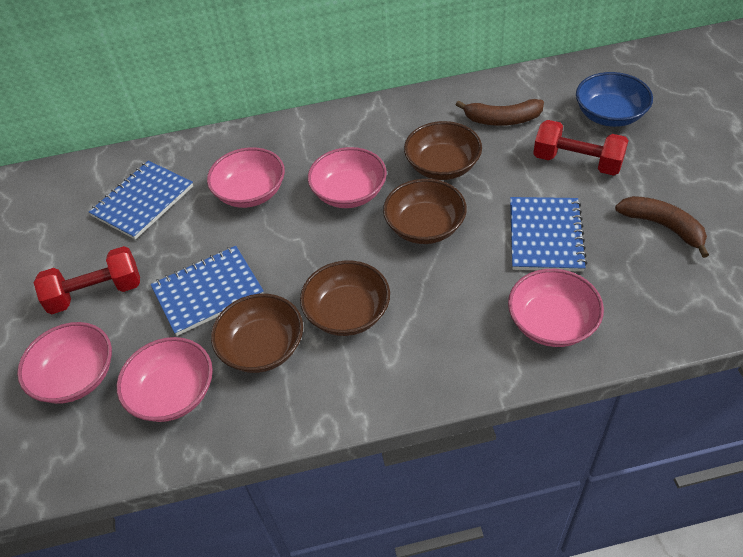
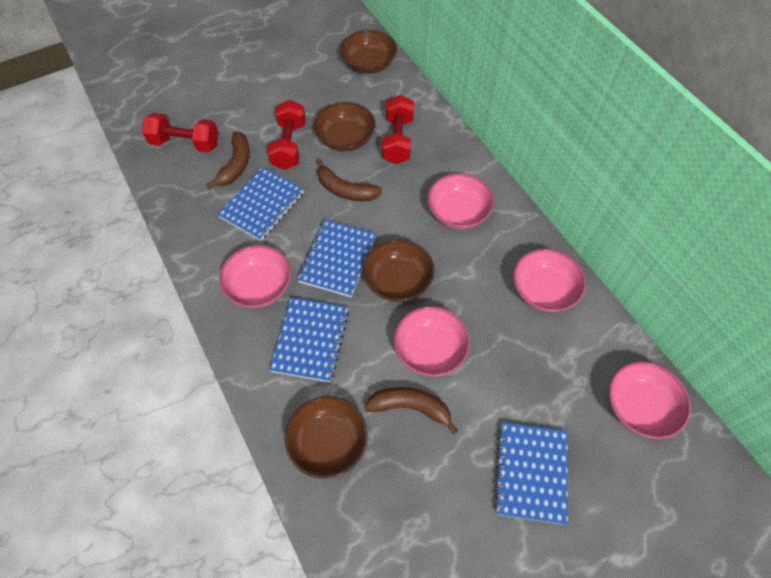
blue bowl: 1 -> 0
blue notebook: 3 -> 4
brown banana: 2 -> 3
red dumbbell: 2 -> 3

